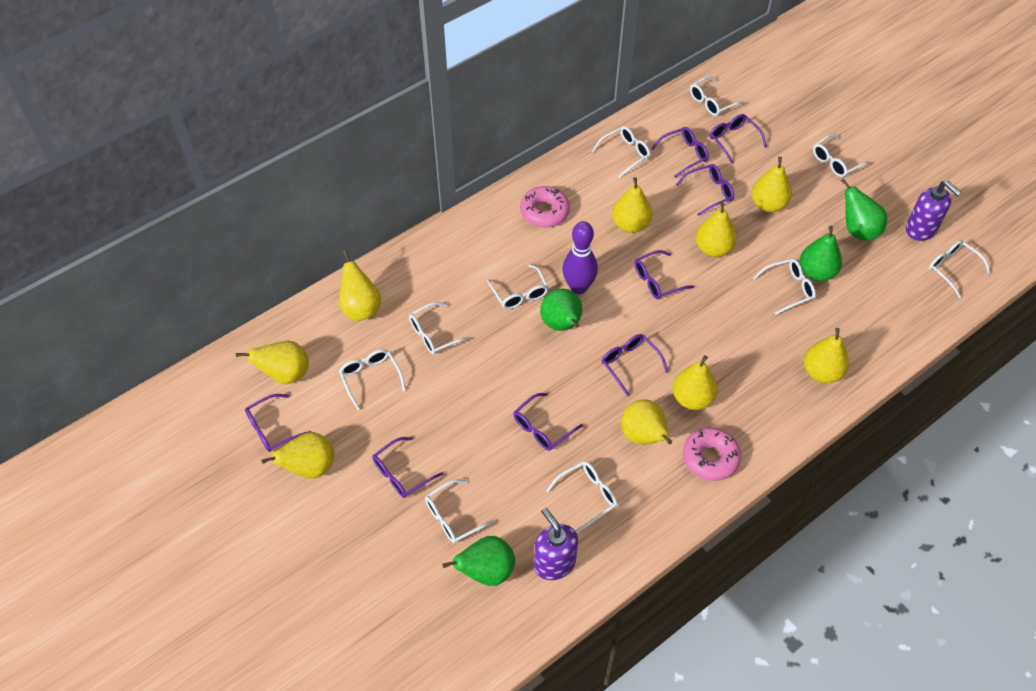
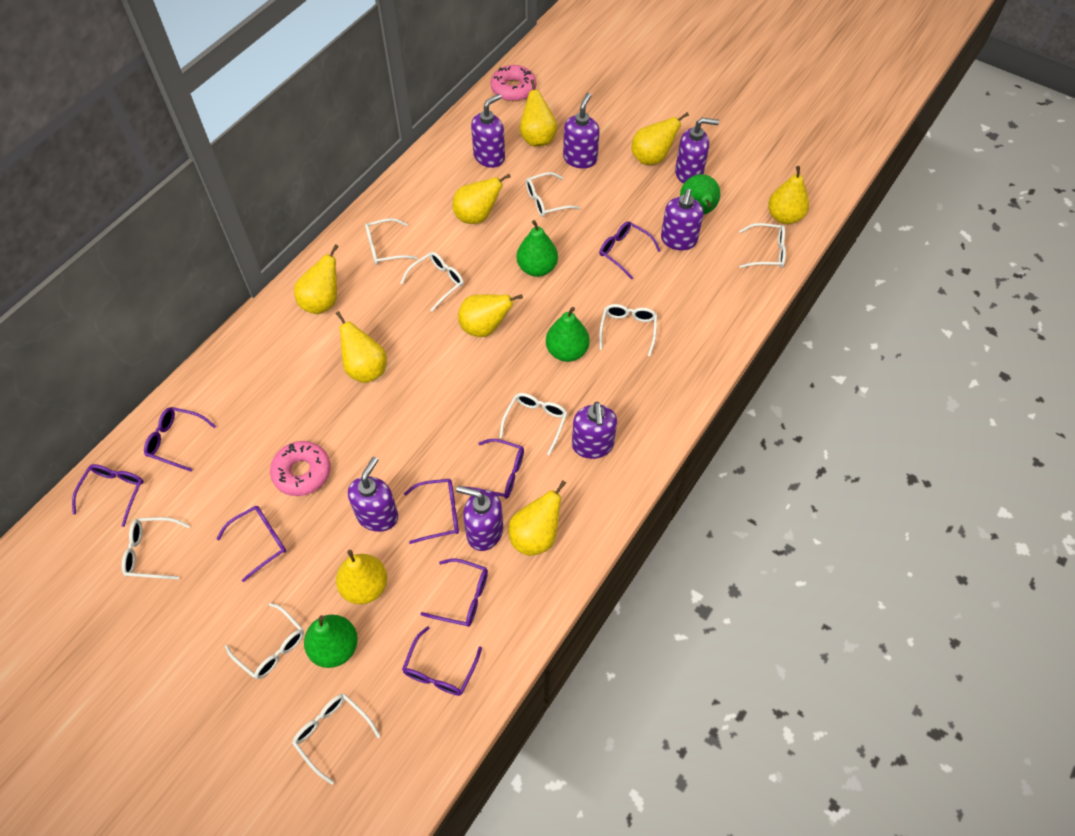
purple bowling pin: 1 -> 0
purple soap dispenser: 2 -> 7
white glasses: 10 -> 9

